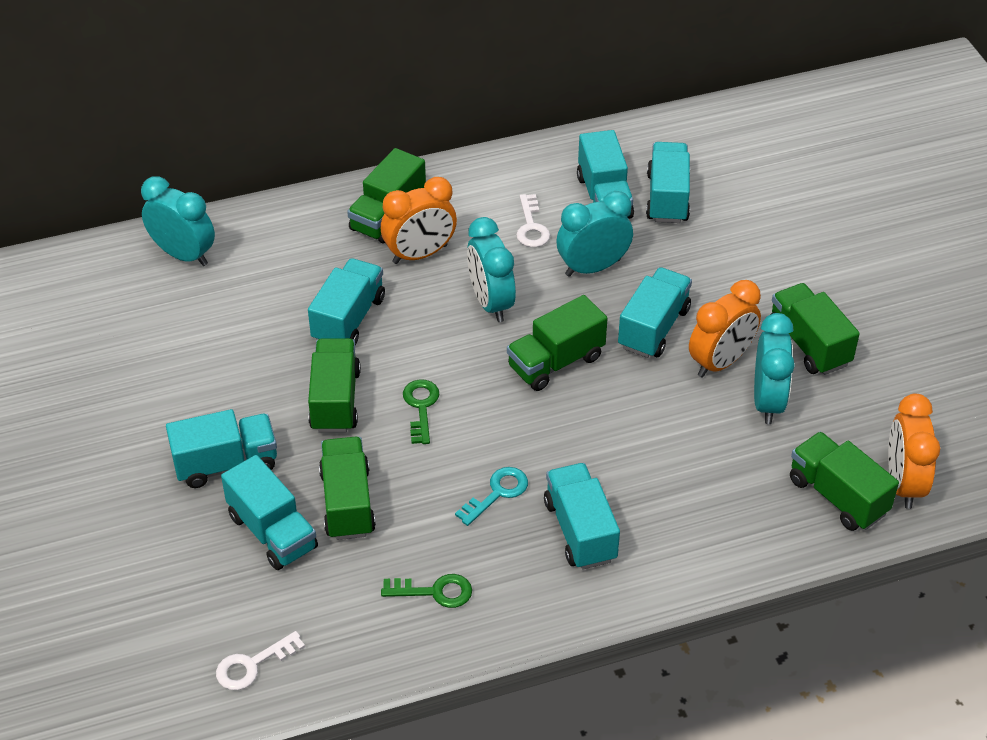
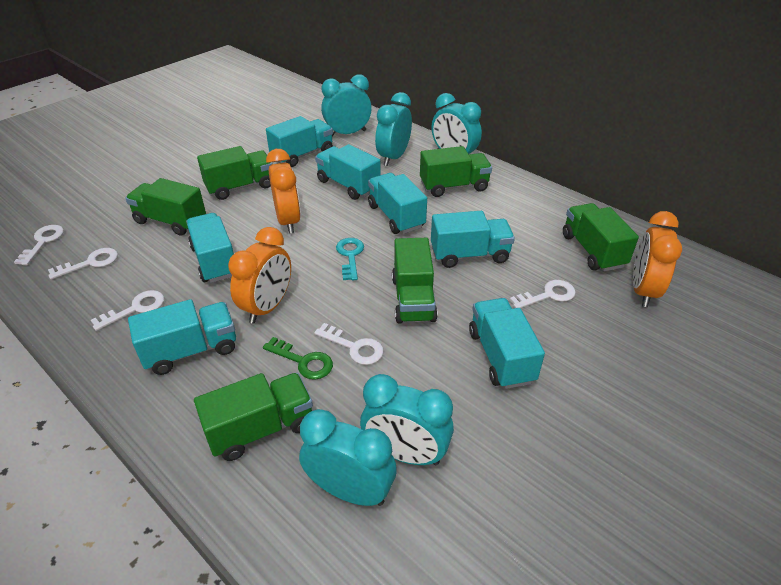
green key: 2 -> 1
turquoise clock: 4 -> 5
white key: 2 -> 5

